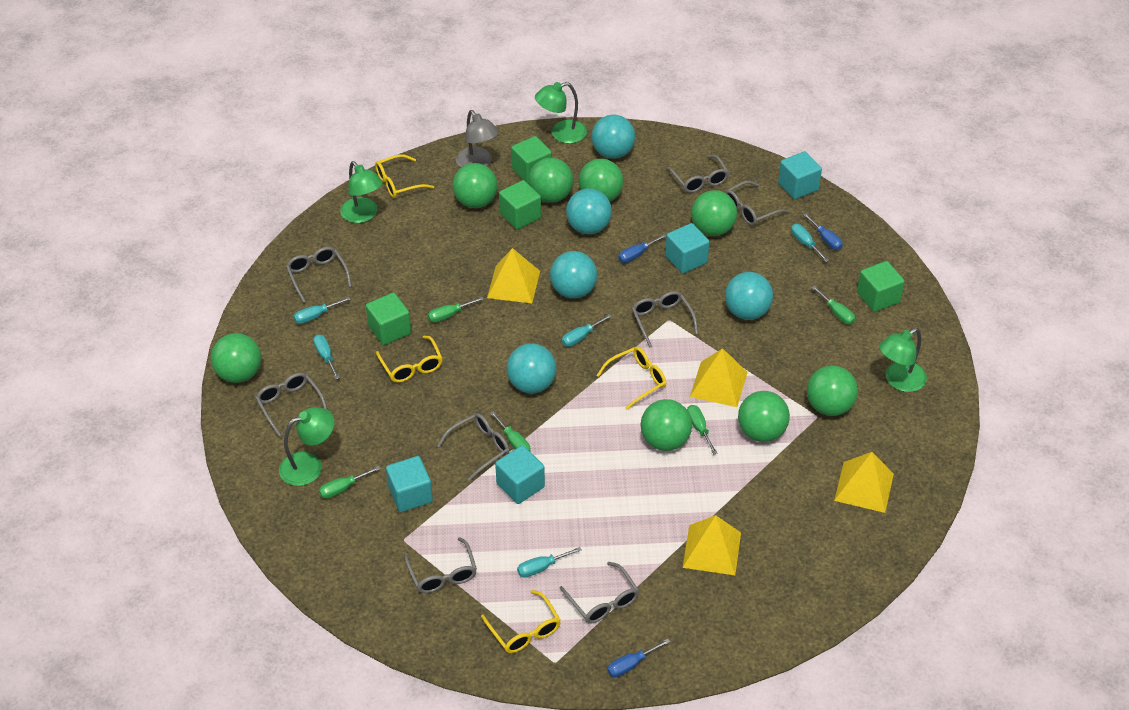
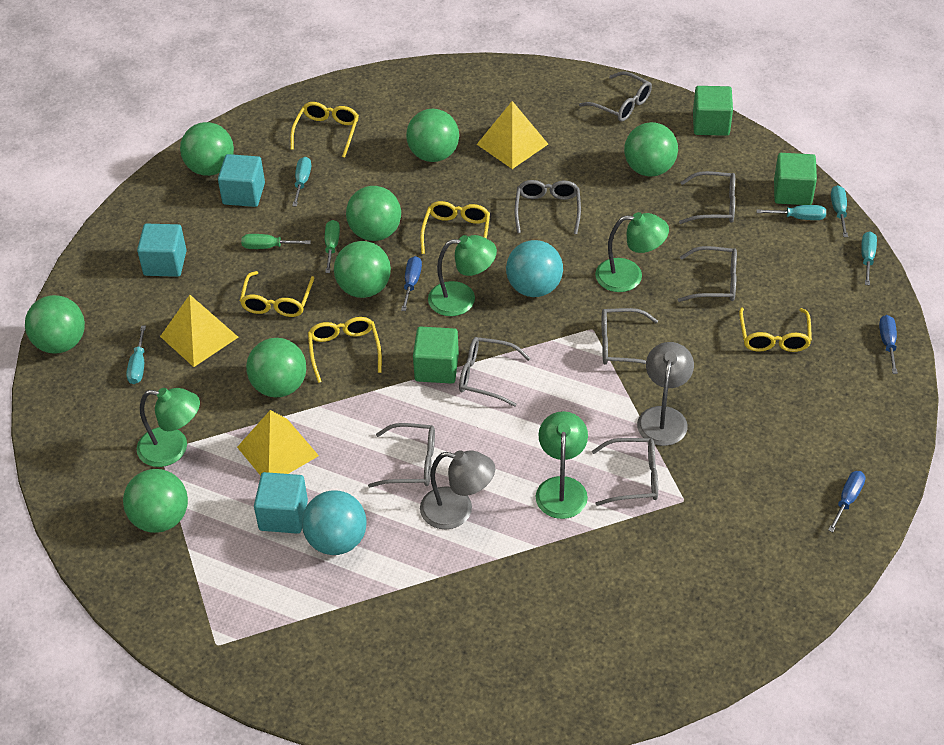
green cube: 4 -> 3
green screwdriver: 5 -> 2
grey lamp: 1 -> 2
turquoise ball: 5 -> 2
turquoise cube: 4 -> 3
yellow glasses: 4 -> 5
yellow pyramid: 4 -> 3

